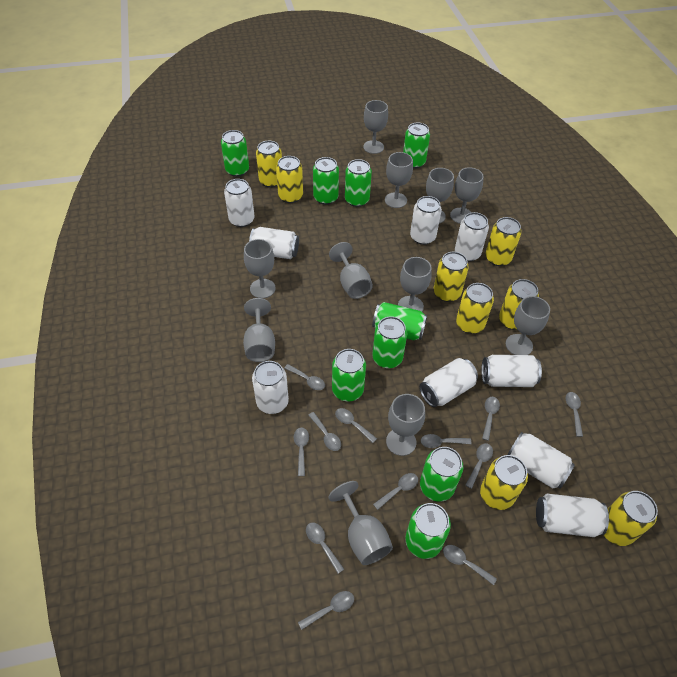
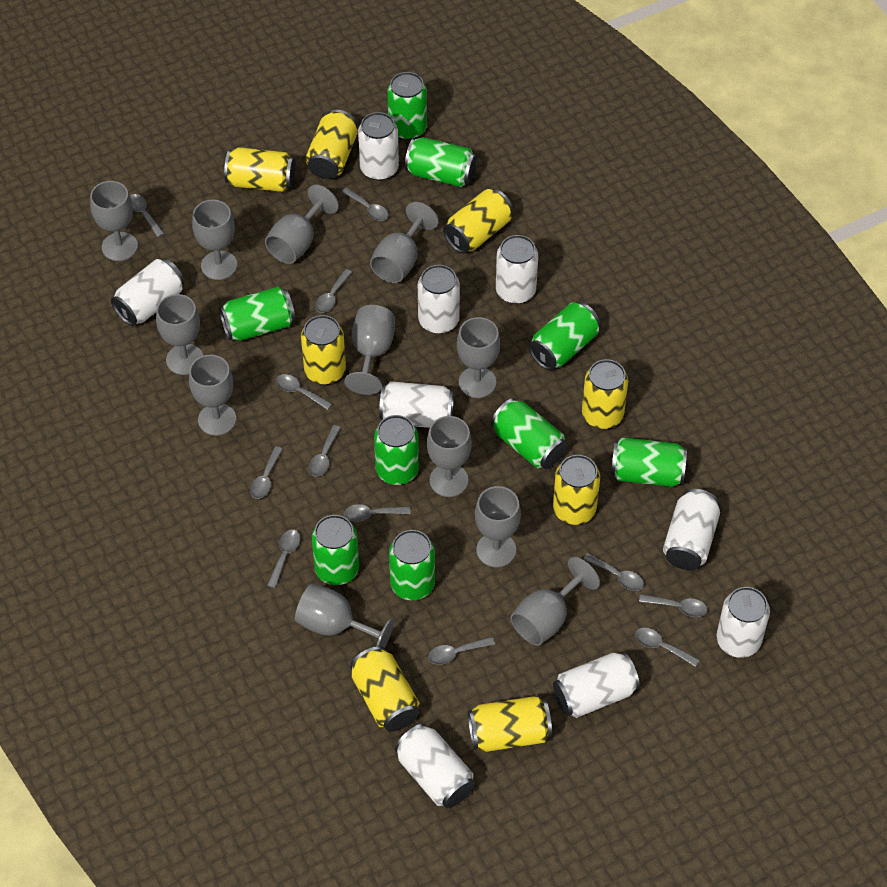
grey goblet: 11 -> 12

